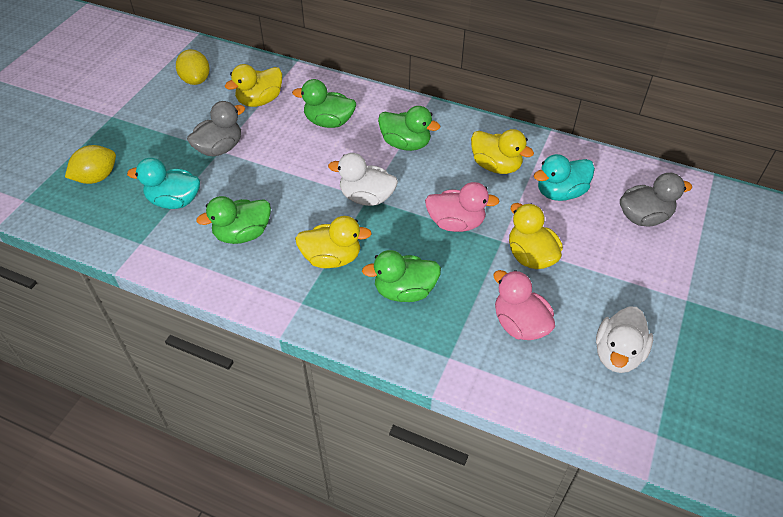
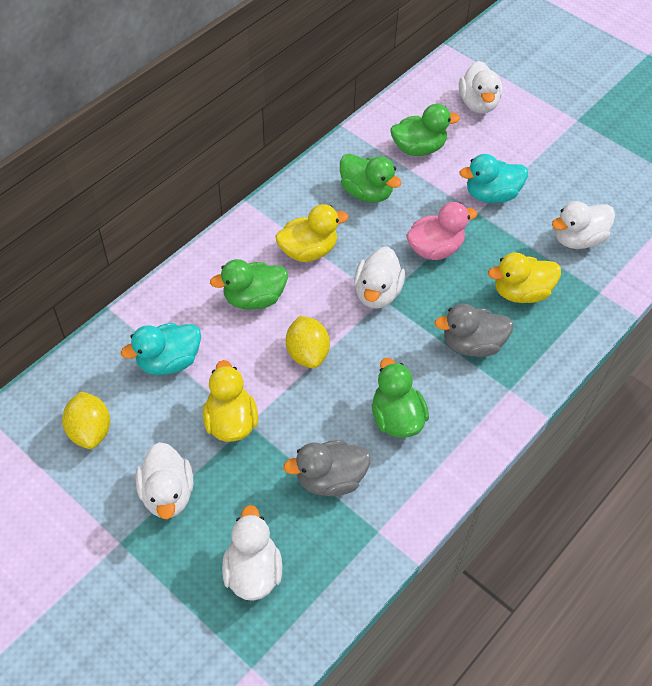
pink duck: 2 -> 1
white duck: 2 -> 5
yellow duck: 4 -> 3

